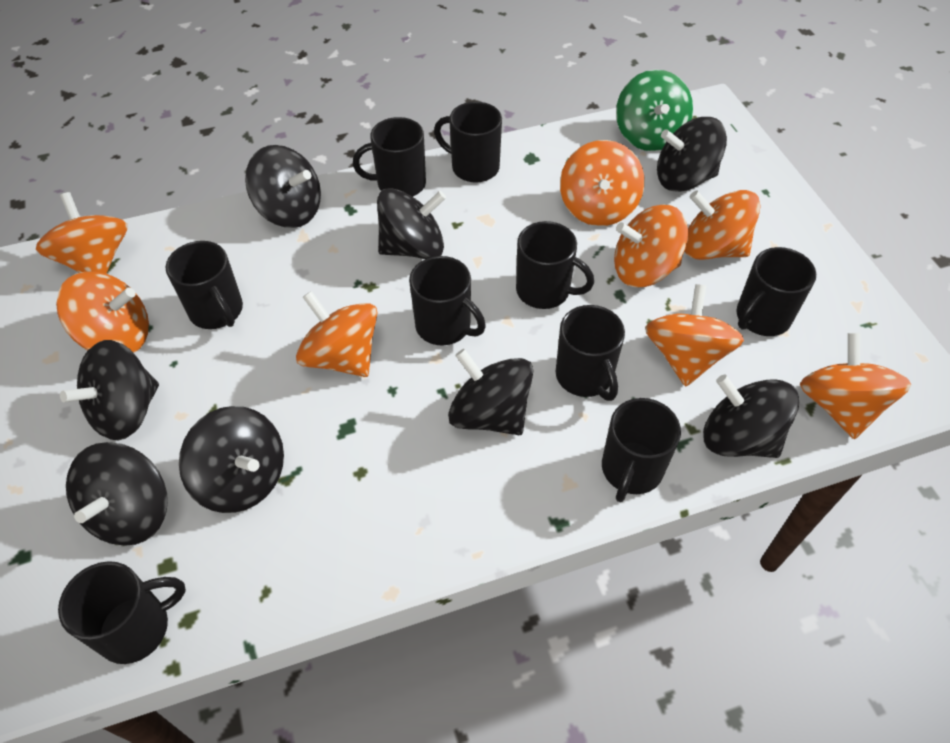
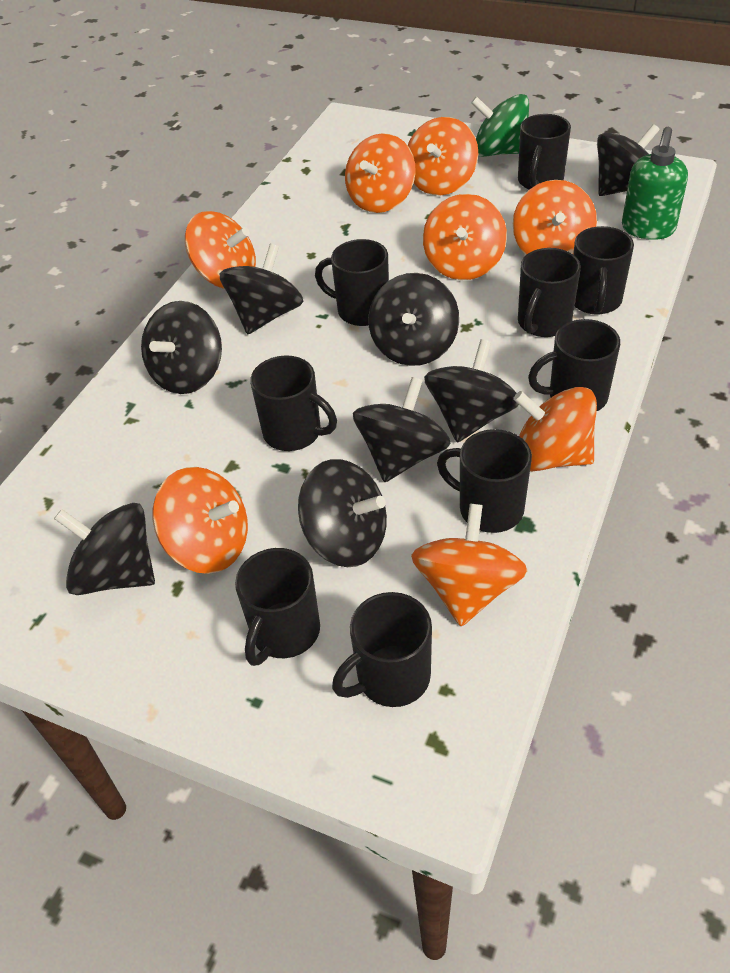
green soap dispenser: 0 -> 1

